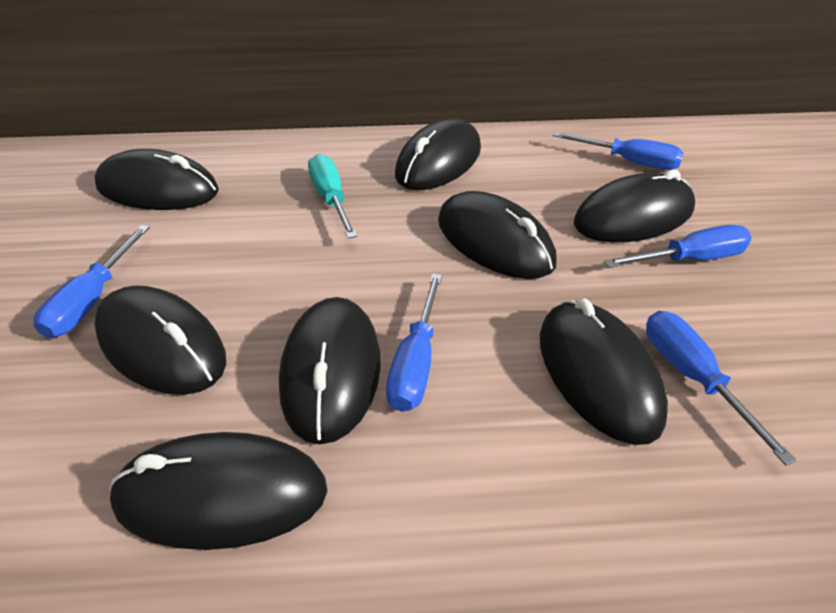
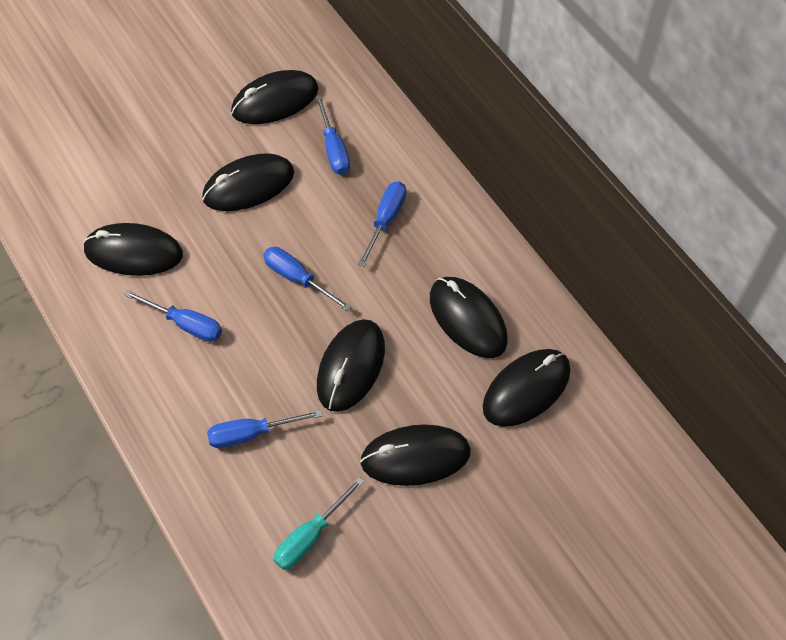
black mouse: 8 -> 7

